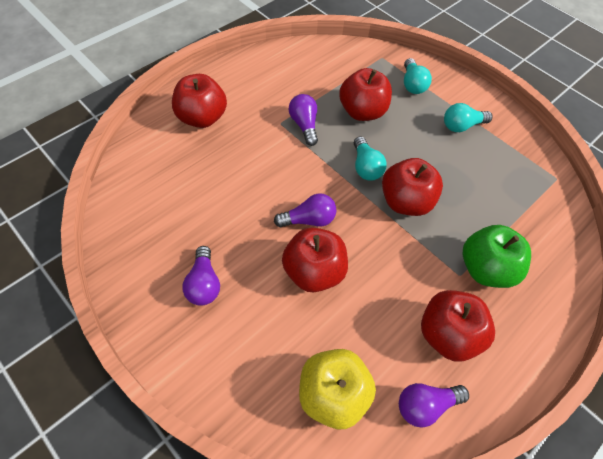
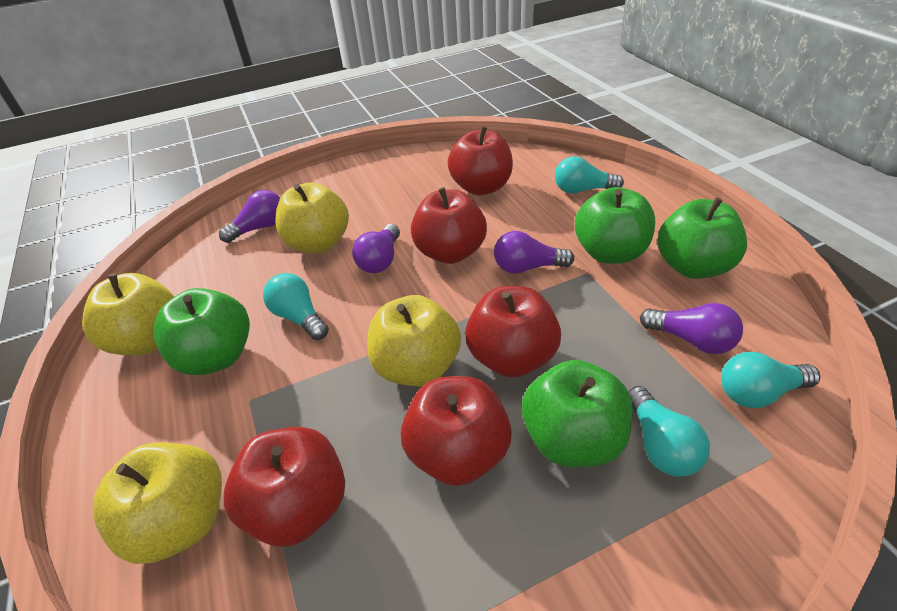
green apple: 1 -> 4
turquoise light bulb: 3 -> 4
yellow apple: 1 -> 4

